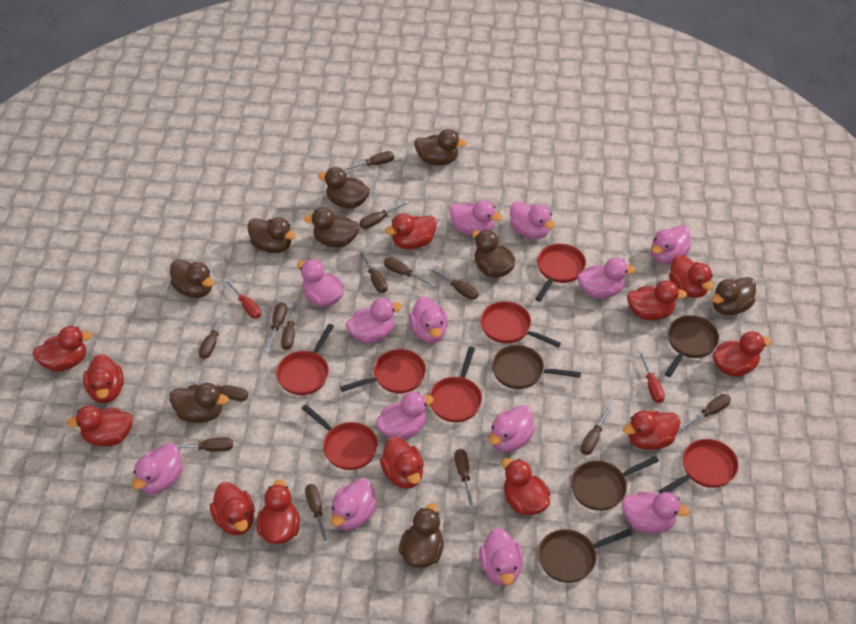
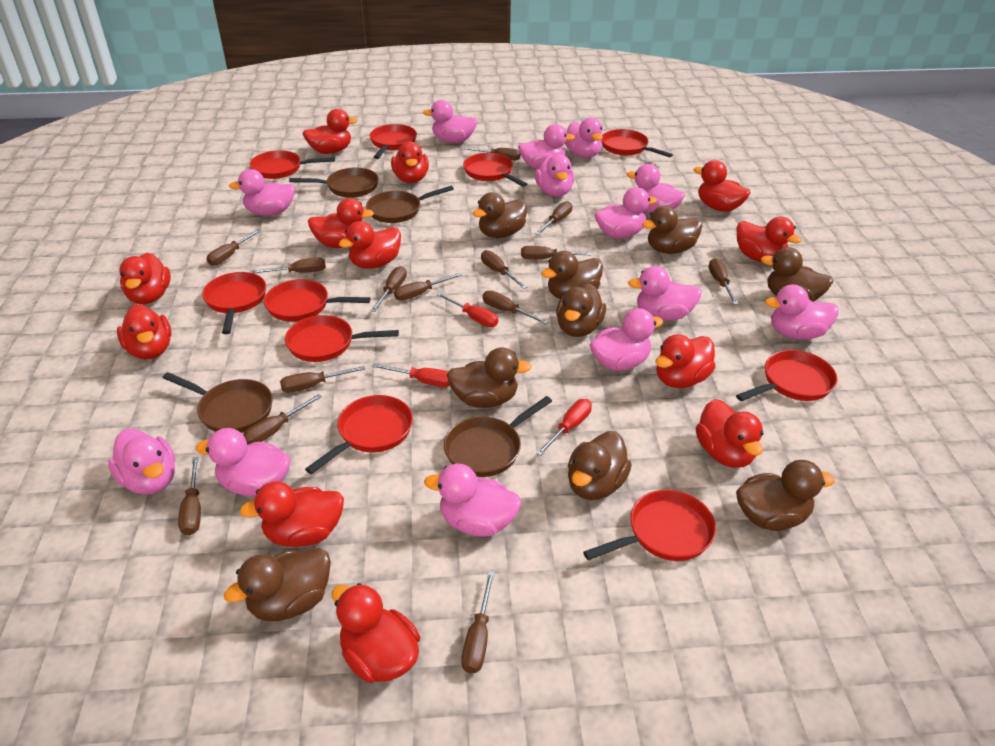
red pan: 7 -> 10
red screwdriver: 2 -> 3

